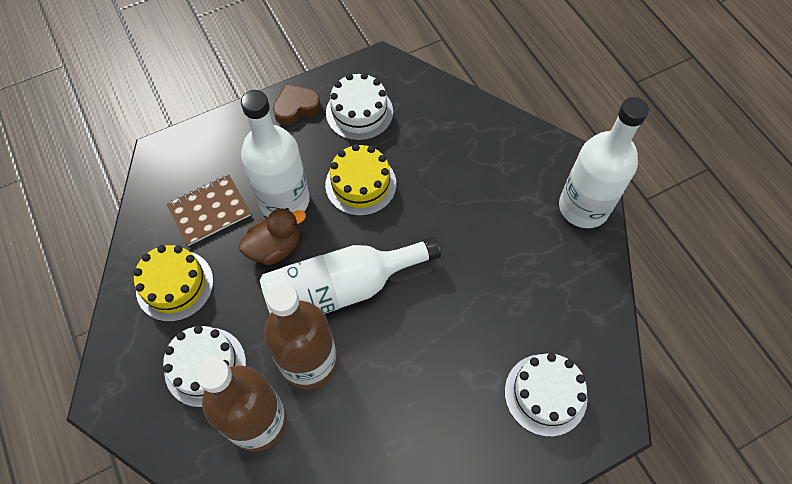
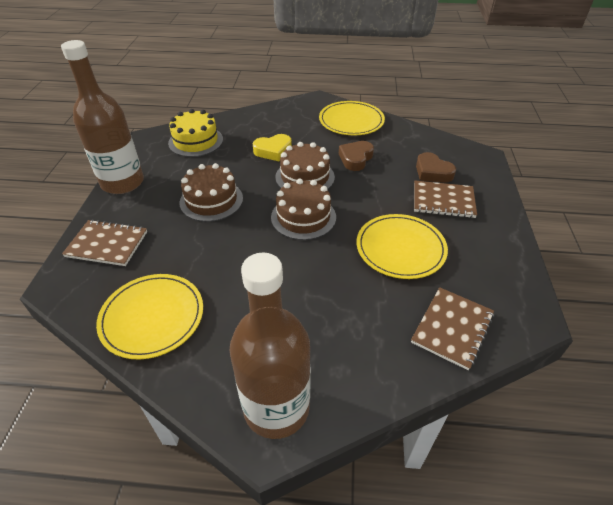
brown cake: 0 -> 3
brown duck: 1 -> 0
brown heart: 1 -> 2
brown notebook: 1 -> 3
white bottle: 3 -> 0
white cake: 3 -> 0
yellow cake: 2 -> 1
yellow heart: 0 -> 1
yellow plate: 0 -> 3

